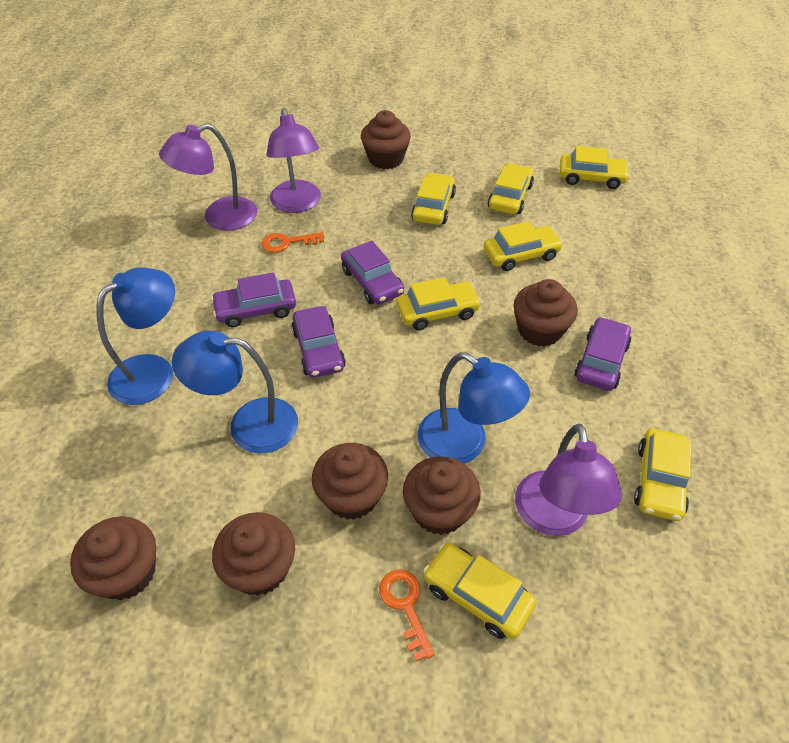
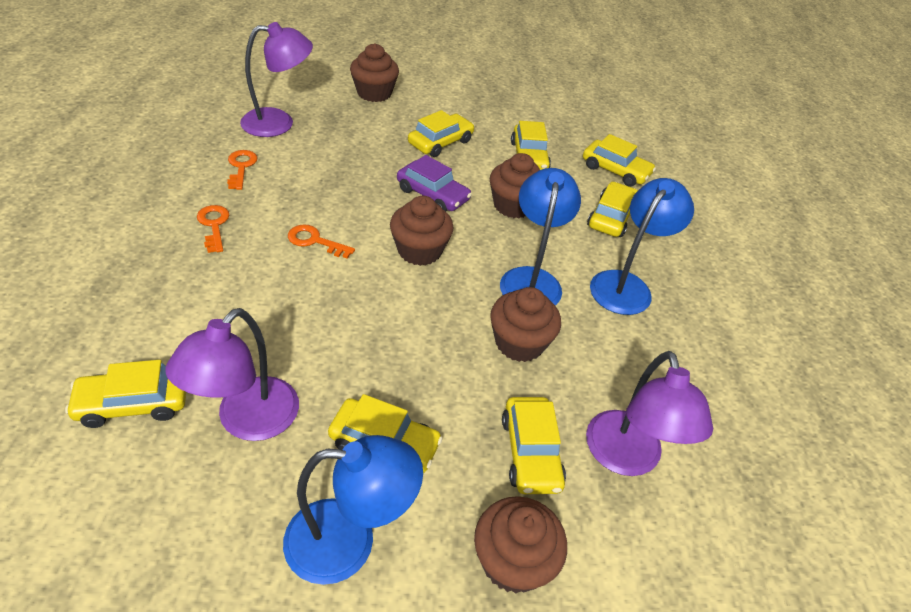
brown cupcake: 6 -> 5
orange key: 2 -> 3
purple car: 4 -> 1

